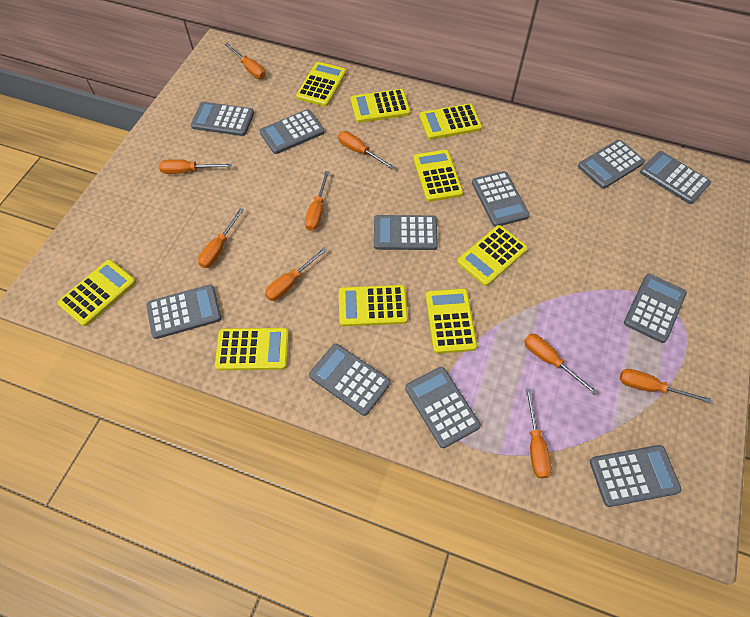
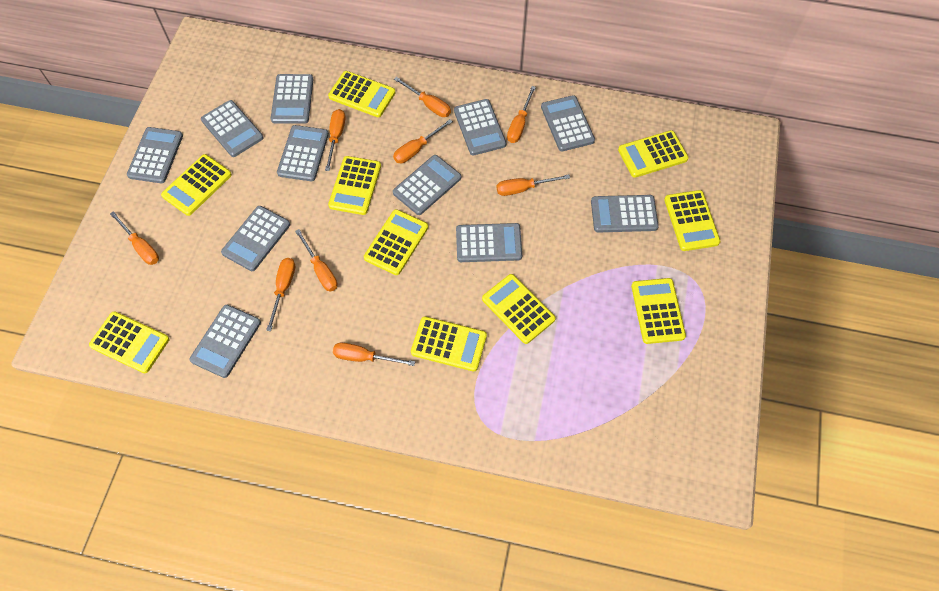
yellow calculator: 9 -> 10

